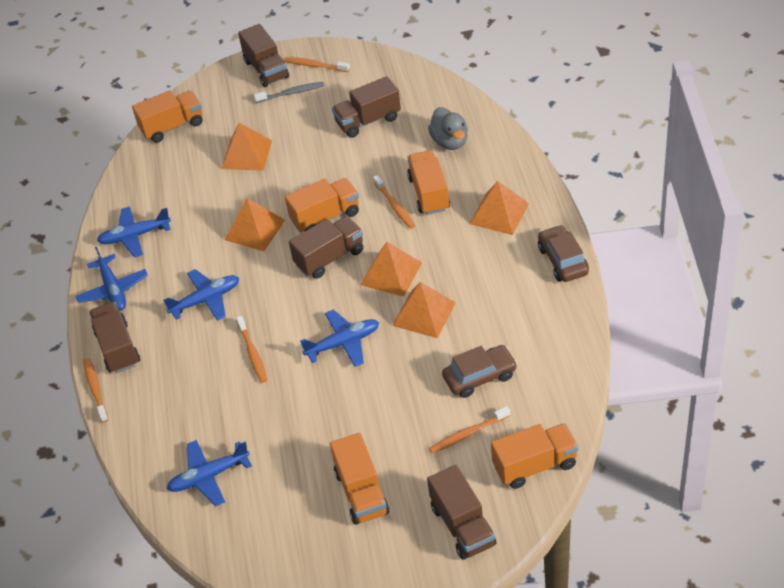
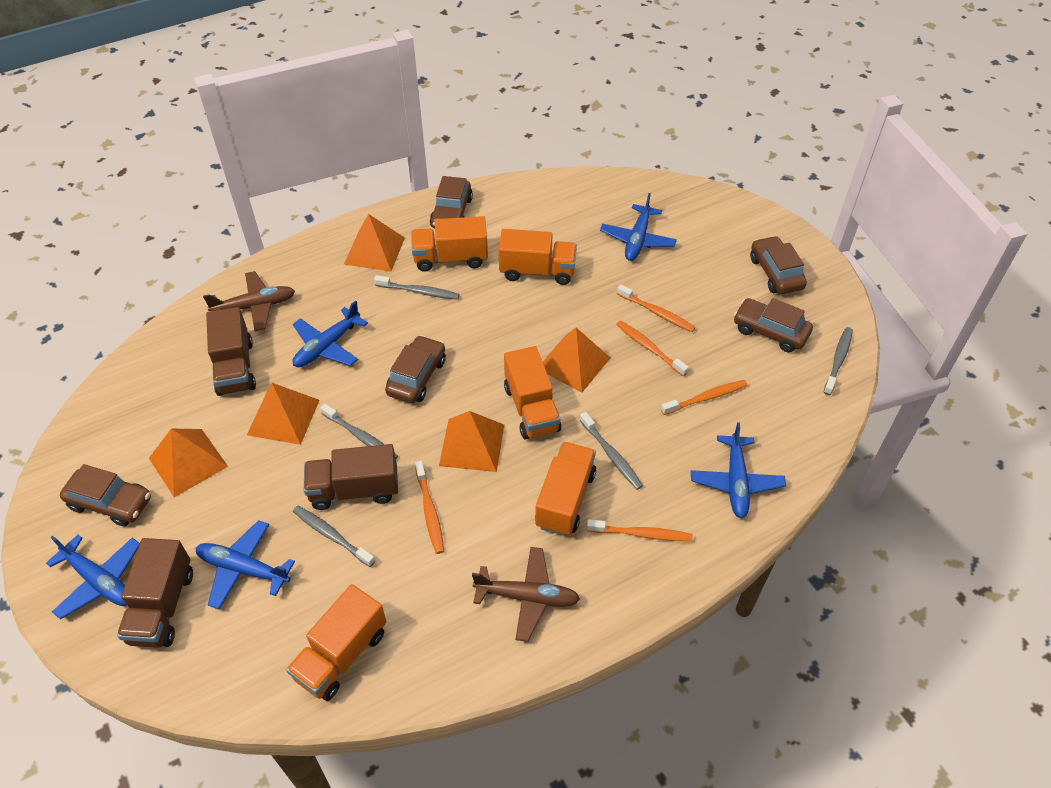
brown car: 2 -> 5
brown plane: 0 -> 2
brown truck: 5 -> 3
grey duck: 1 -> 0
grey toothbrush: 1 -> 5

